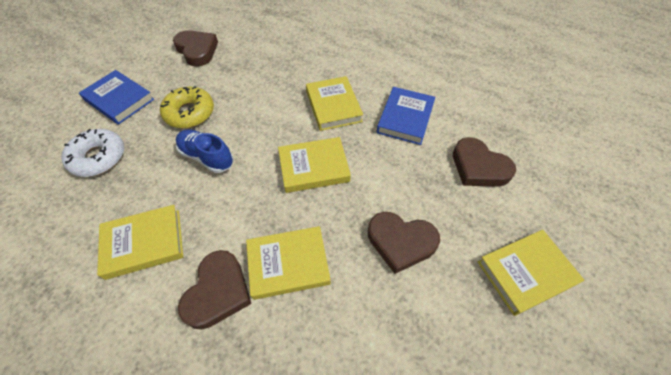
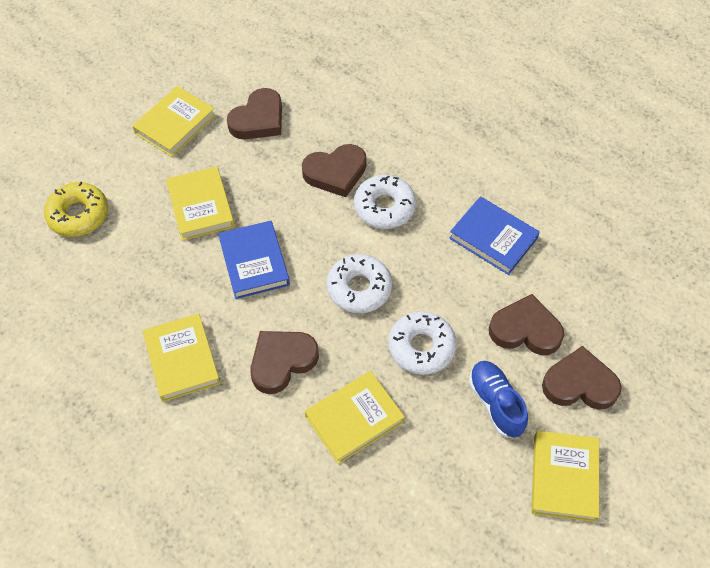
brown heart: 4 -> 5
white donut: 1 -> 3

